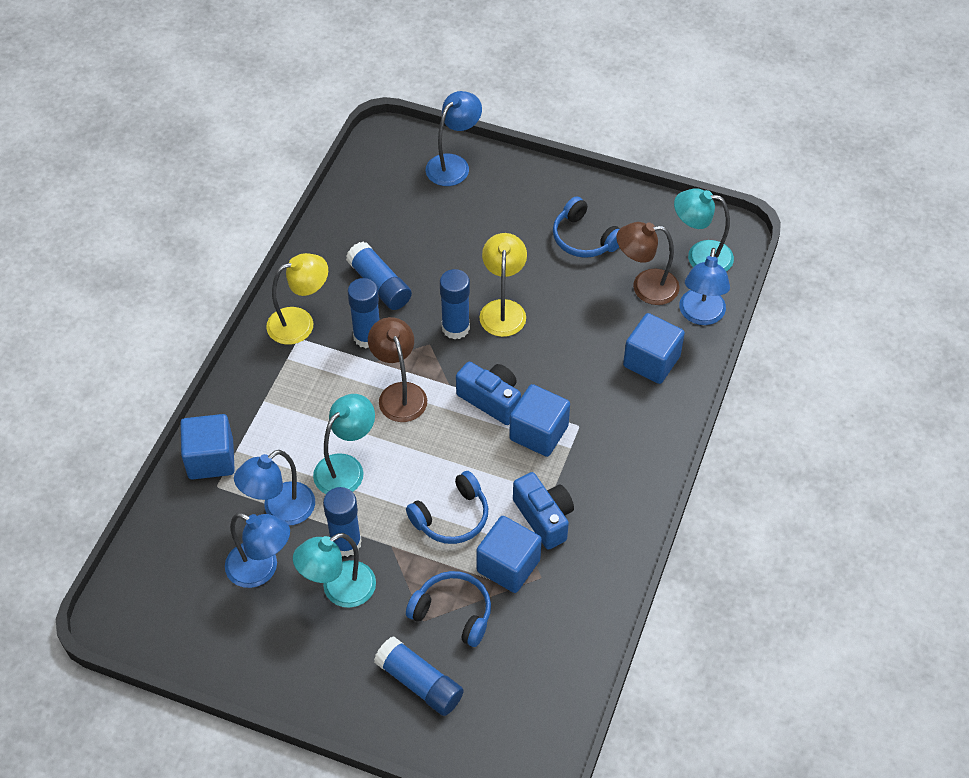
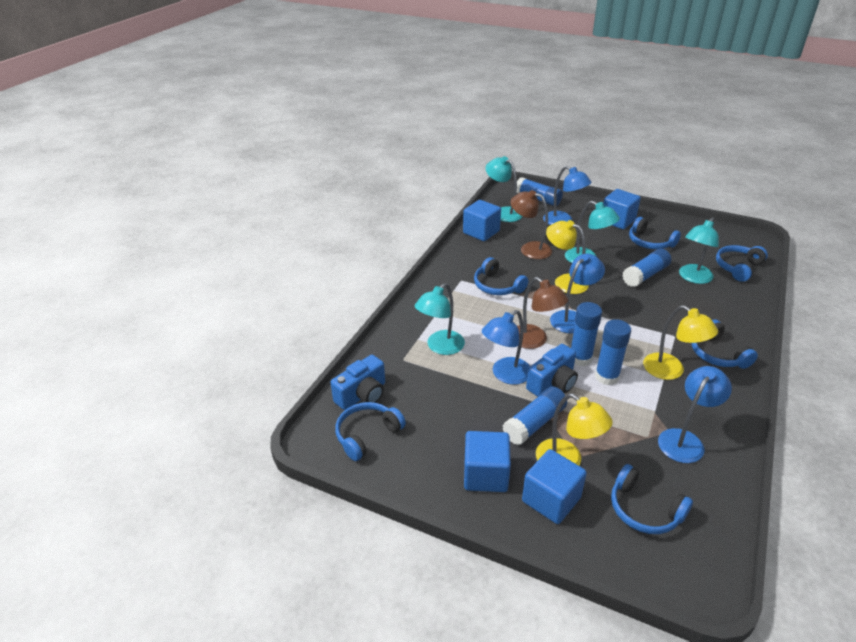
blue headphones: 3 -> 6
turquoise lamp: 3 -> 4
yellow lamp: 2 -> 3

